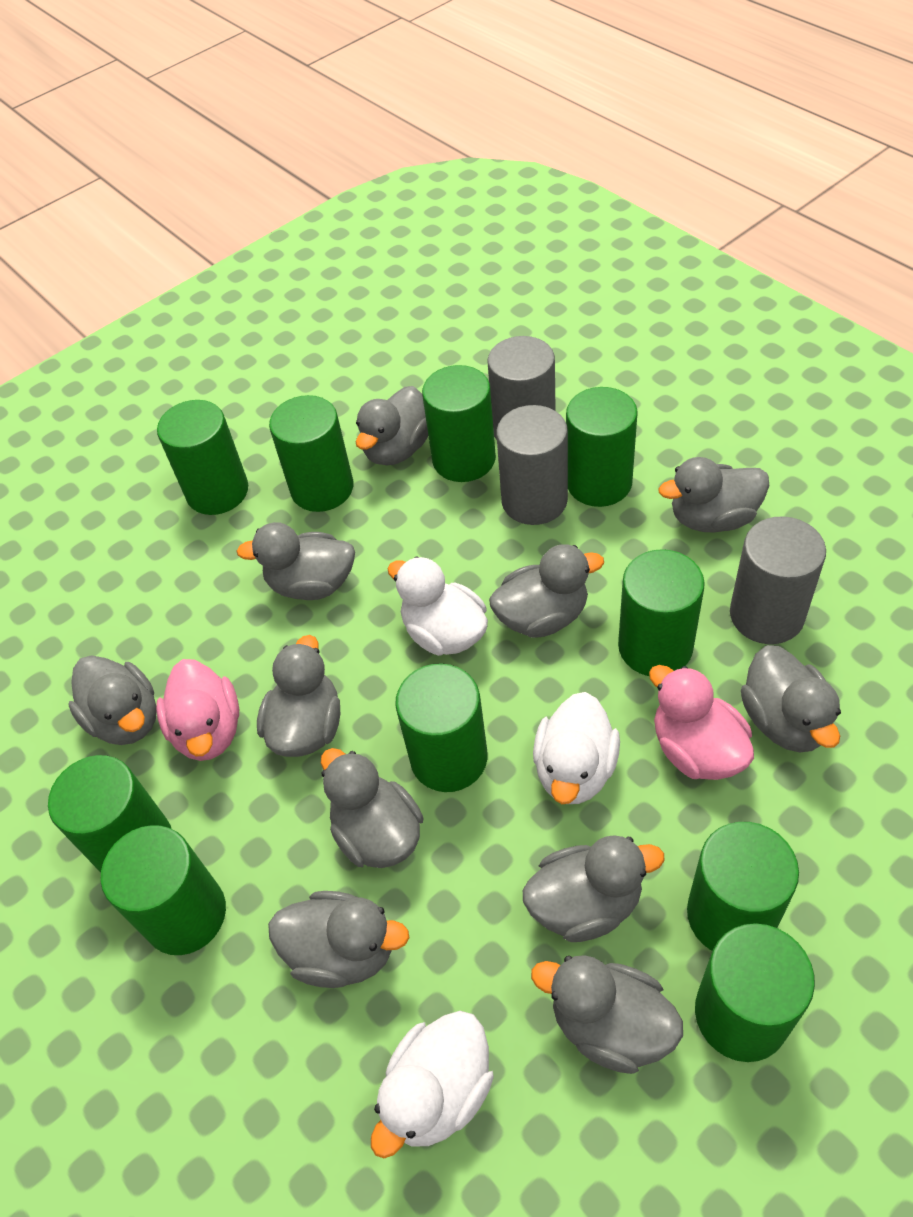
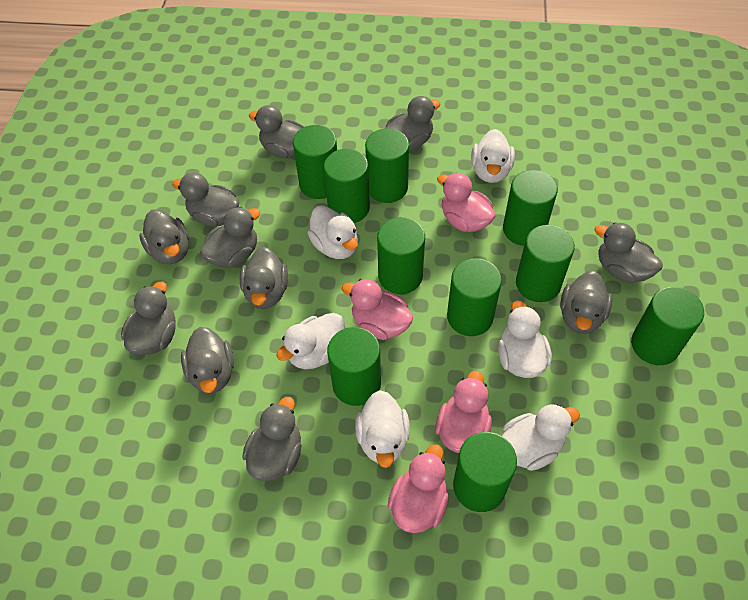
grey cylinder: 3 -> 0
pink duck: 2 -> 4
white duck: 3 -> 6

